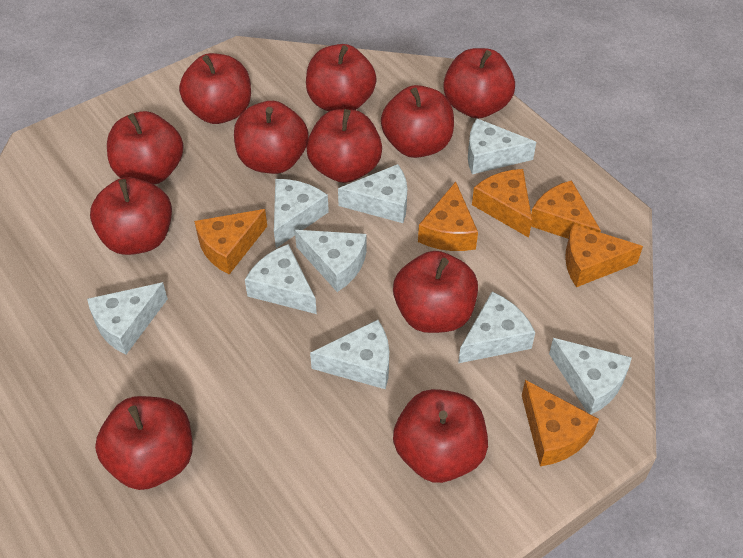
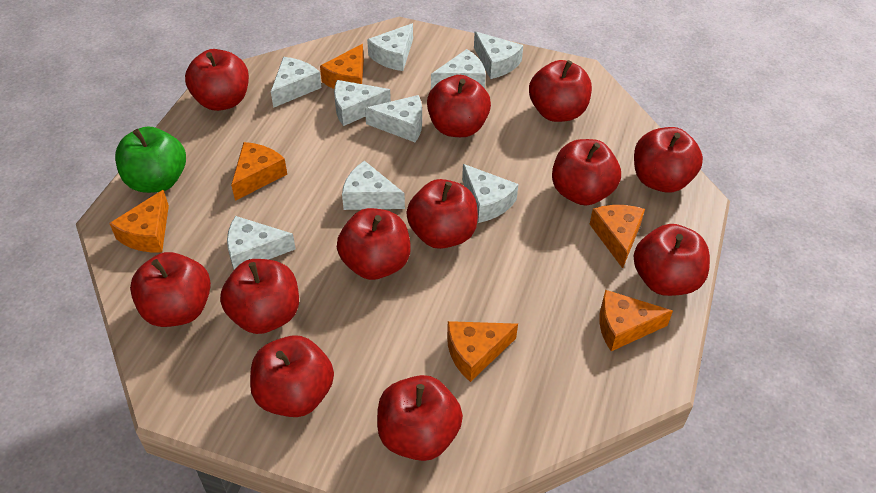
green apple: 0 -> 1
red apple: 11 -> 12

